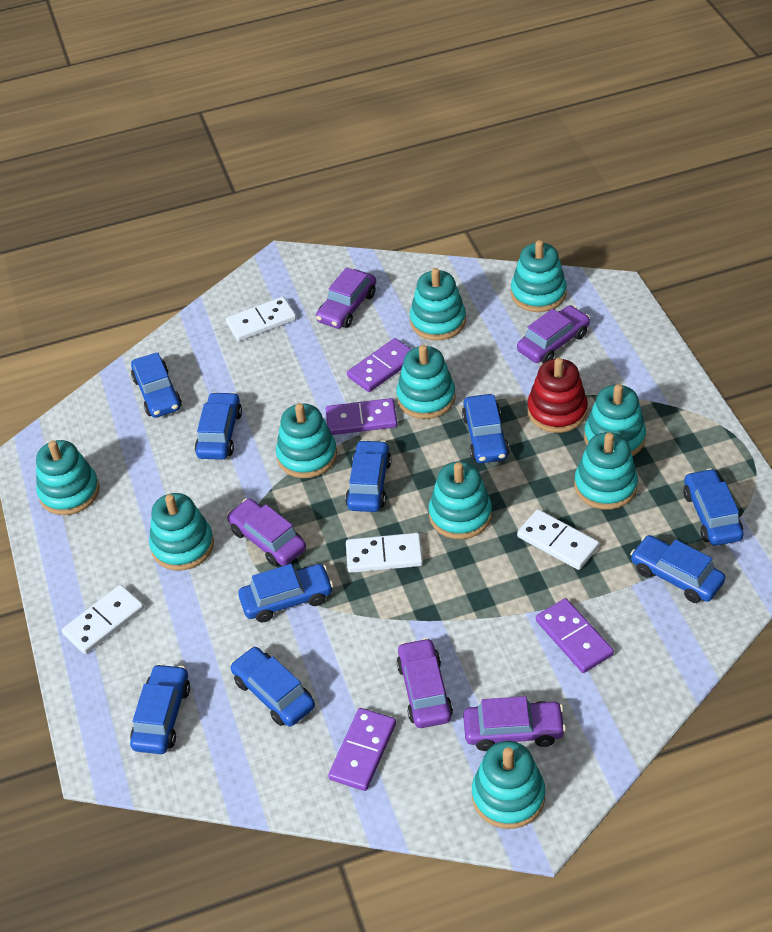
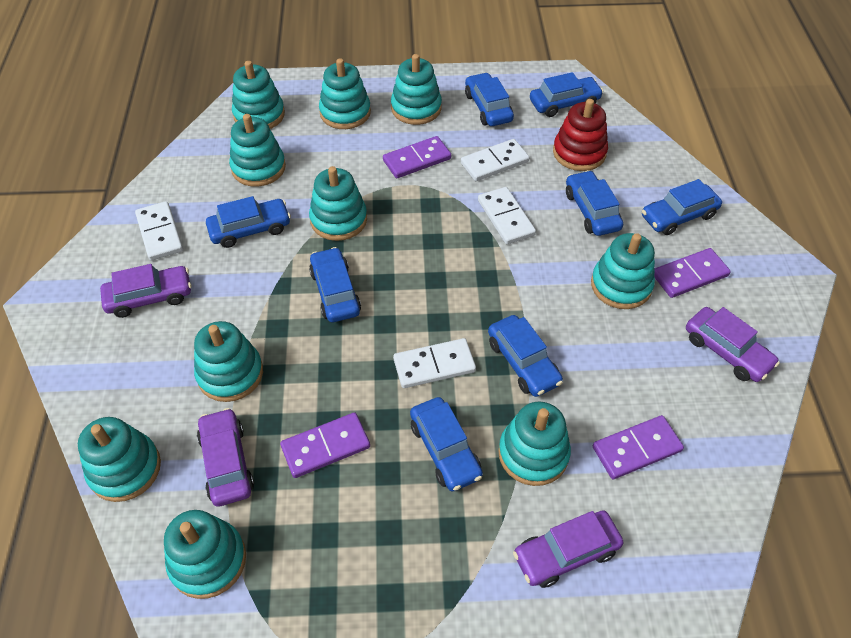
blue car: 9 -> 8
purple car: 5 -> 4

